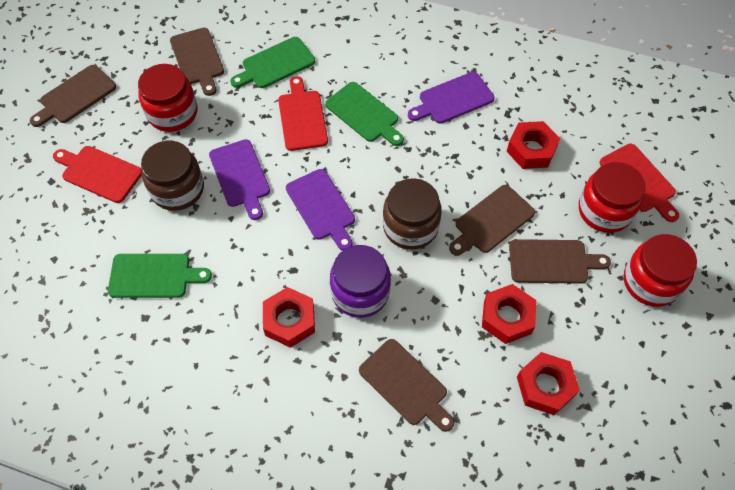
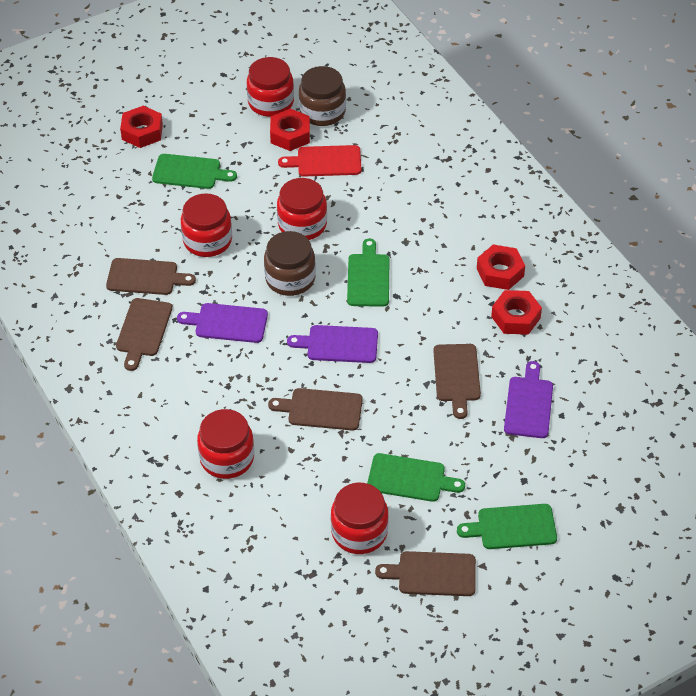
green cutting board: 3 -> 4
purple jar: 1 -> 0
red cutting board: 3 -> 1
red jar: 3 -> 5

